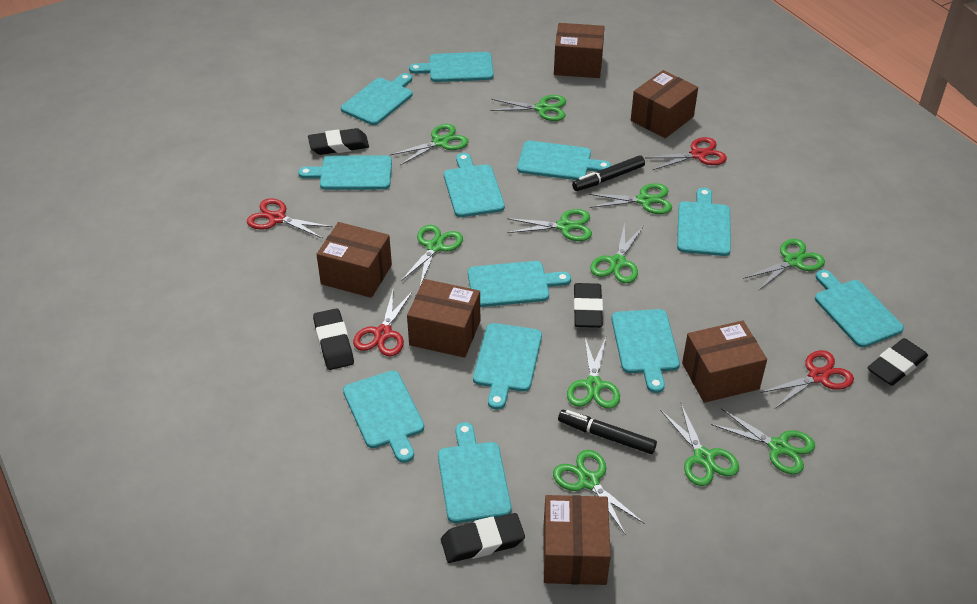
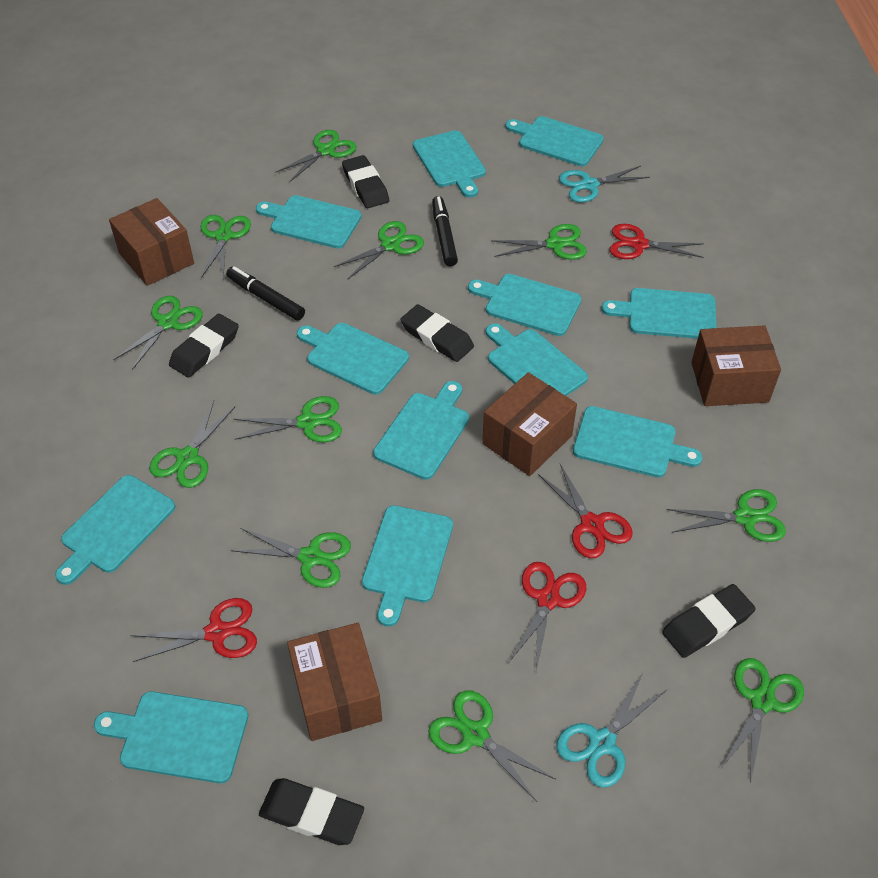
brown box: 6 -> 4
turquoise scissors: 0 -> 2

